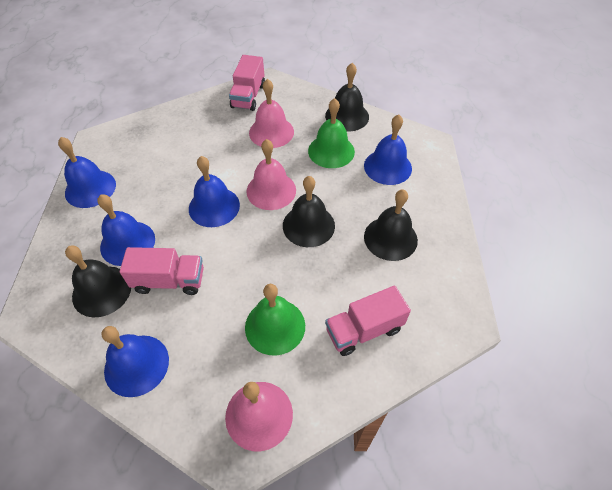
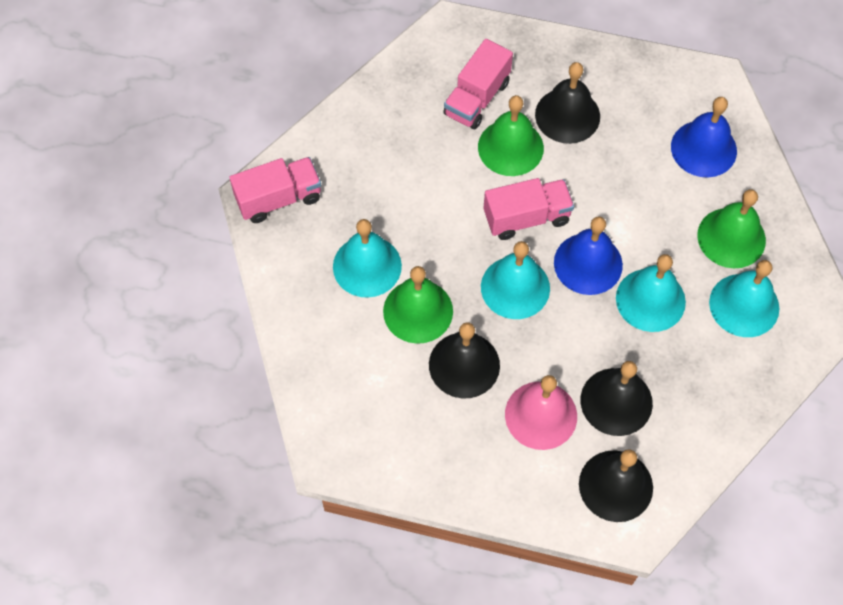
blue bell: 5 -> 2
green bell: 2 -> 3
pink bell: 3 -> 1
turquoise bell: 0 -> 4

